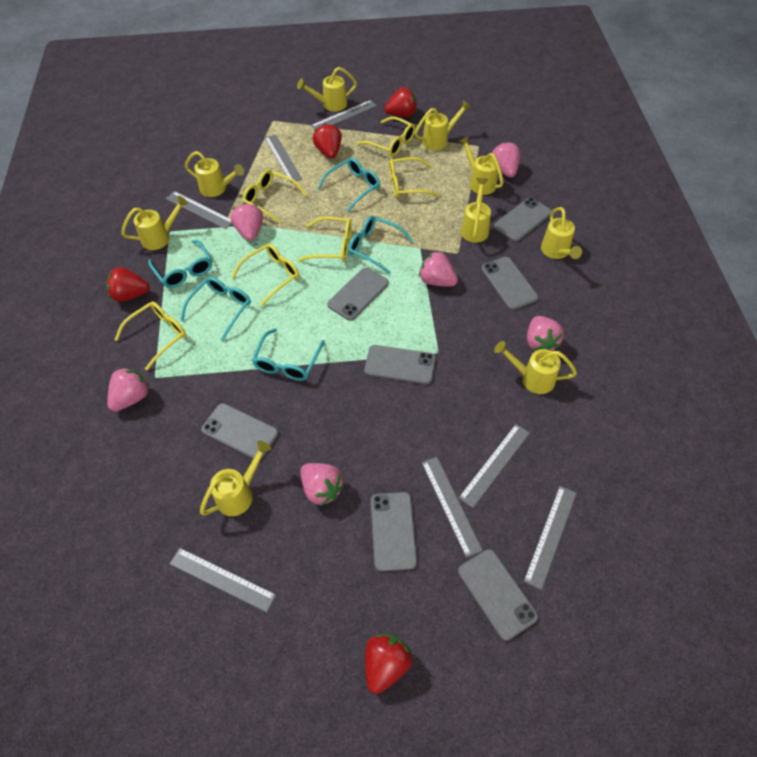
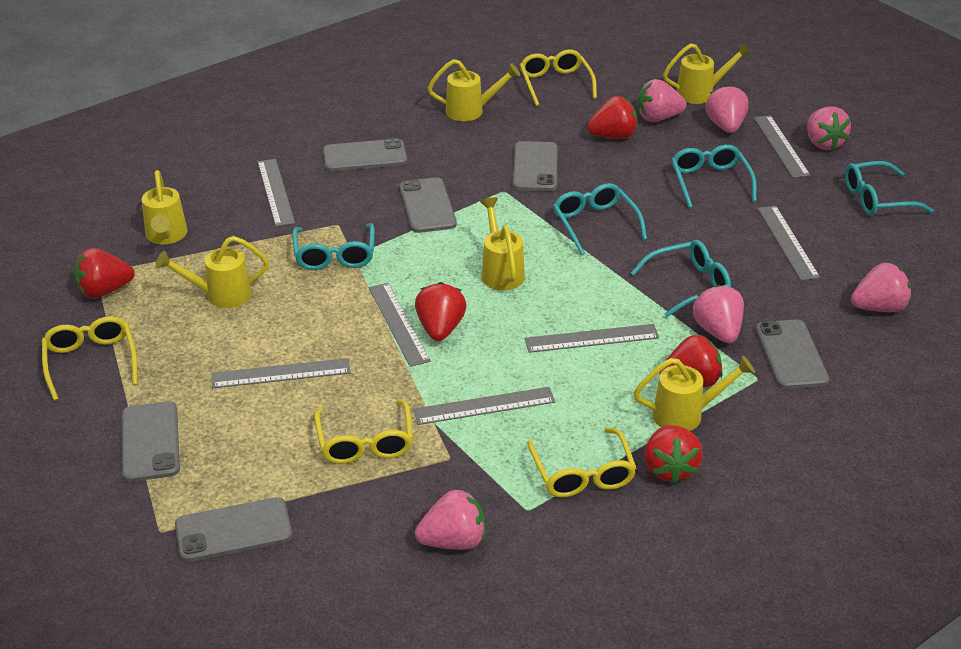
grey phone: 7 -> 6
red strawberry: 4 -> 5
yellow glasses: 6 -> 4
yellow watering can: 9 -> 6

